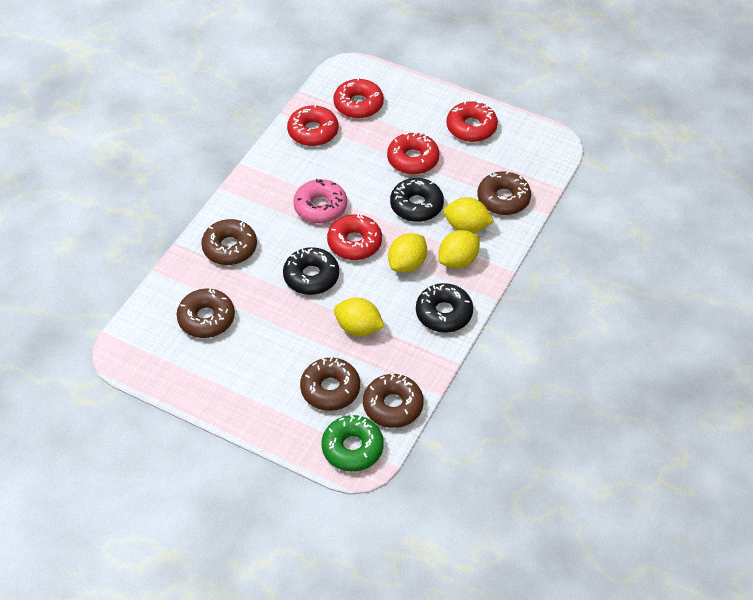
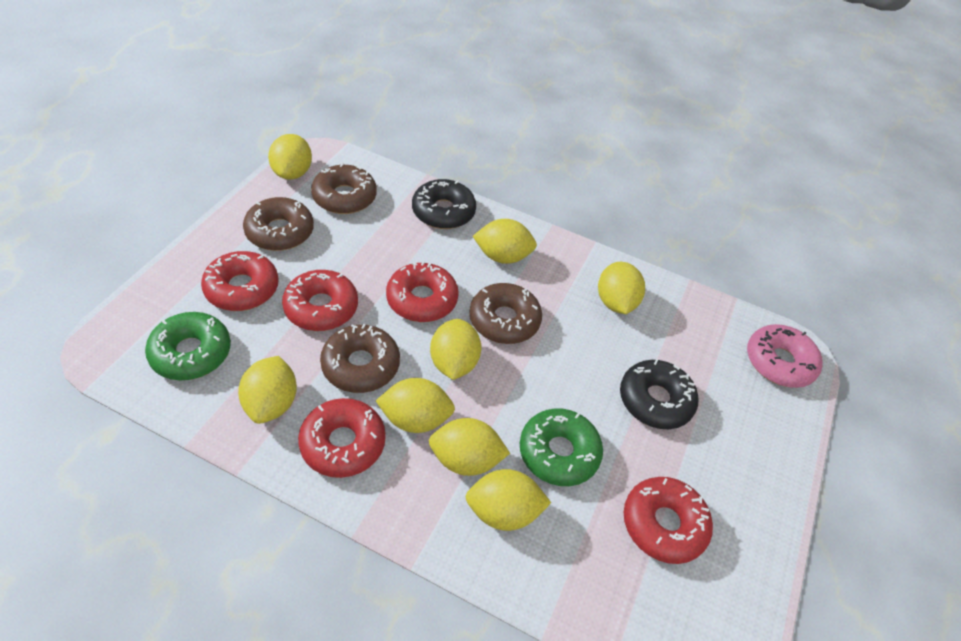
black donut: 3 -> 2
brown donut: 5 -> 4
green donut: 1 -> 2
yellow lemon: 4 -> 8

